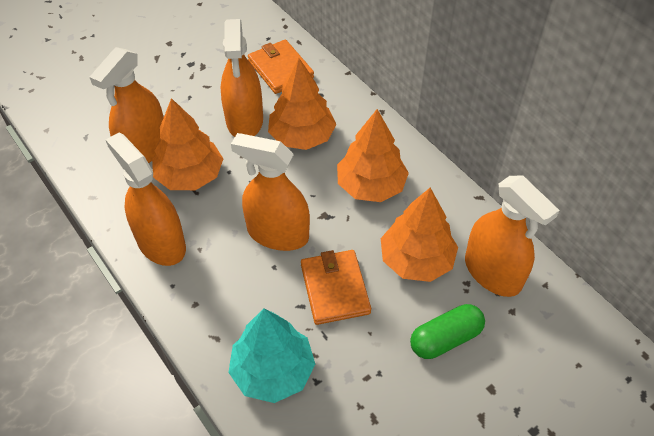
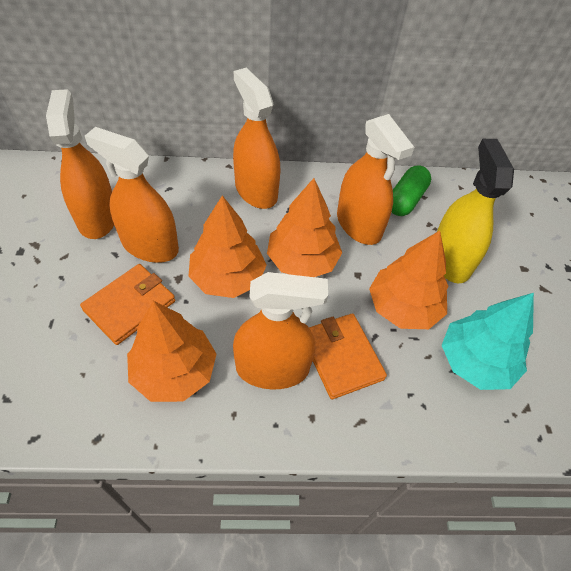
yellow spray bottle: 0 -> 1

